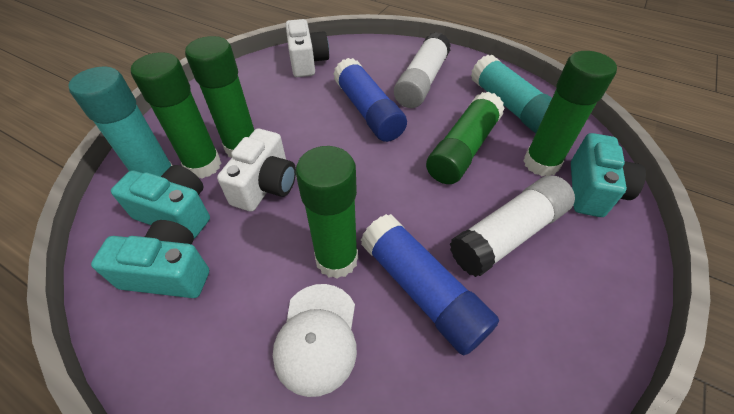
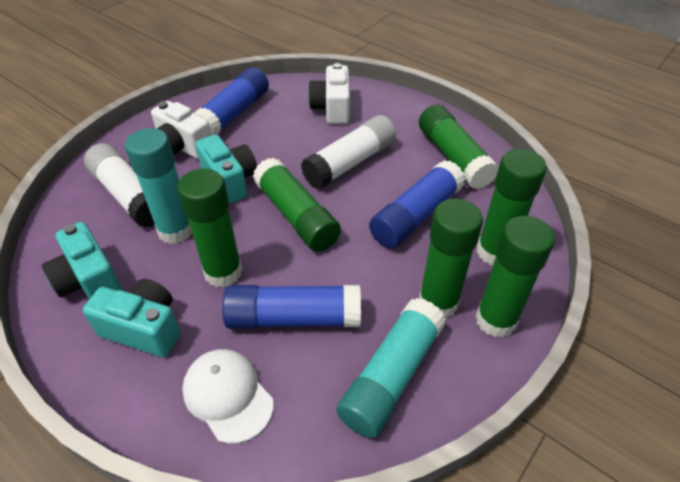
blue glue stick: 2 -> 3
green glue stick: 5 -> 6

